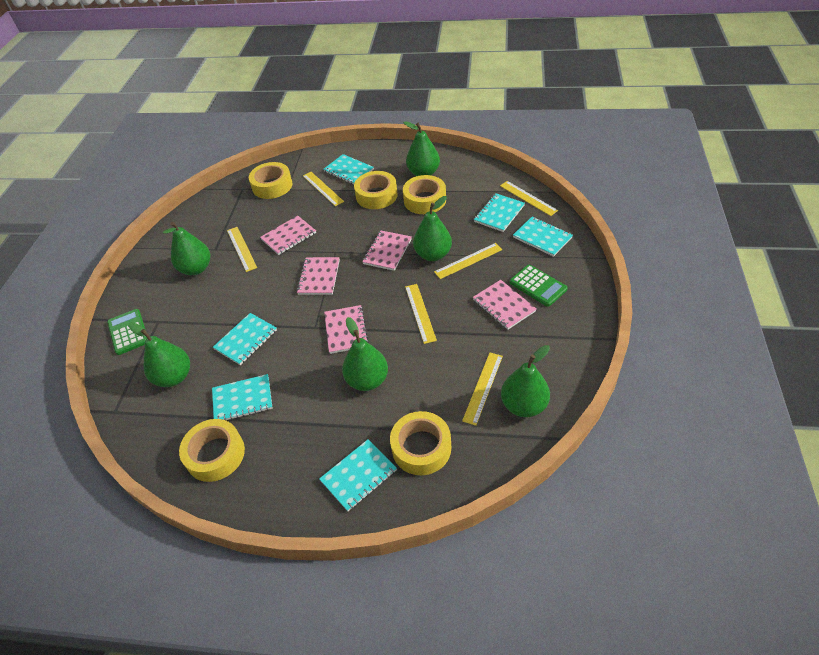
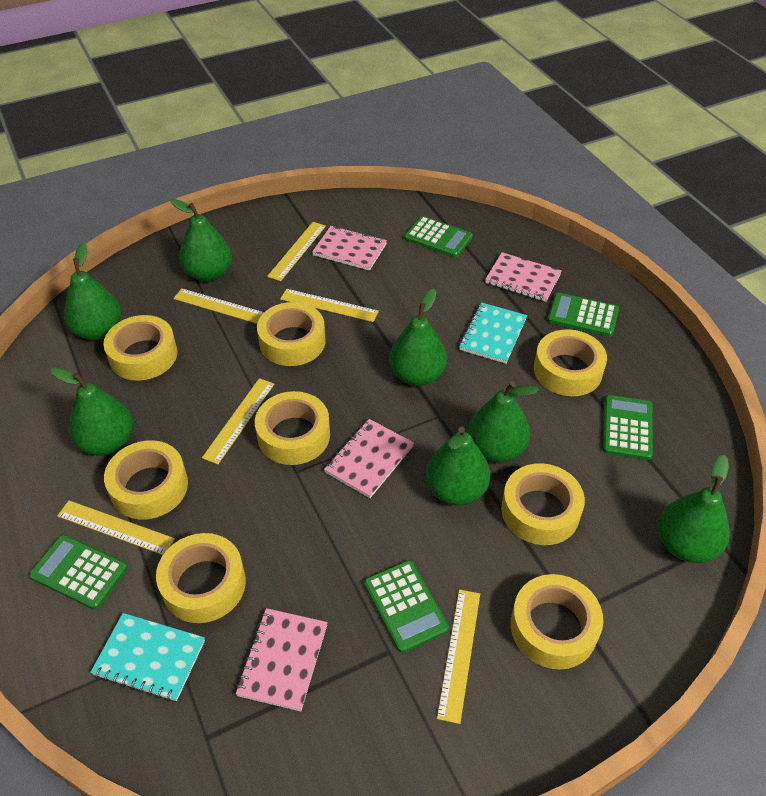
green calculator: 2 -> 5
green pear: 6 -> 7
pink notebook: 5 -> 4
turquoise notebook: 6 -> 2
yellow tape: 5 -> 8

